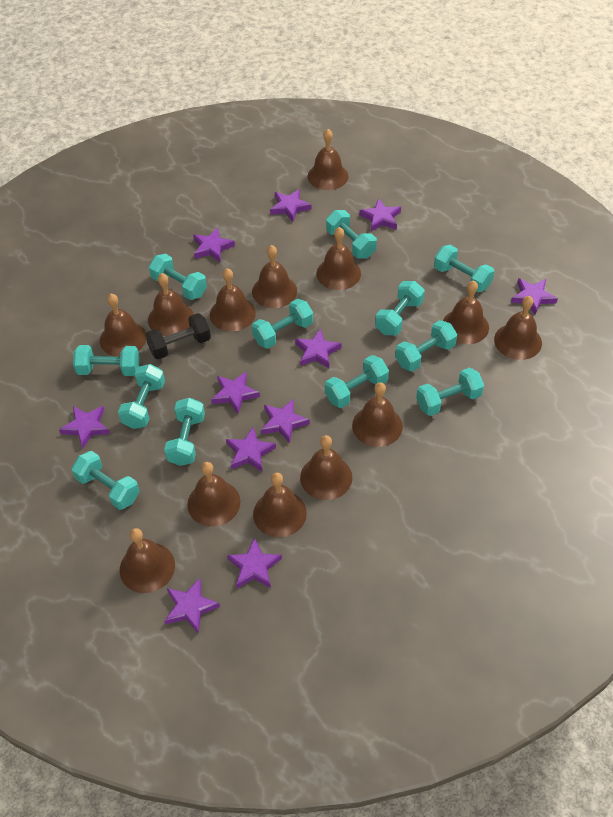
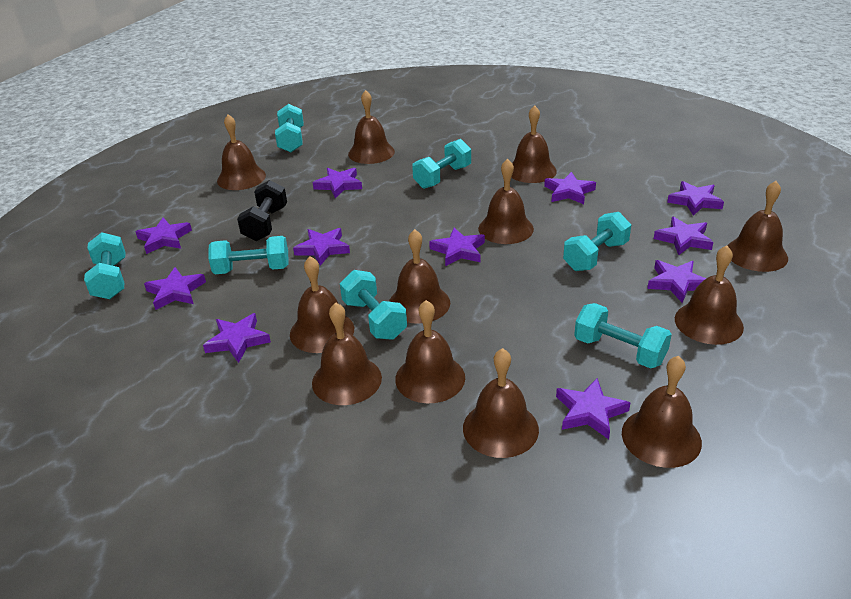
brown bell: 13 -> 12
turquoise dumbbell: 12 -> 7

